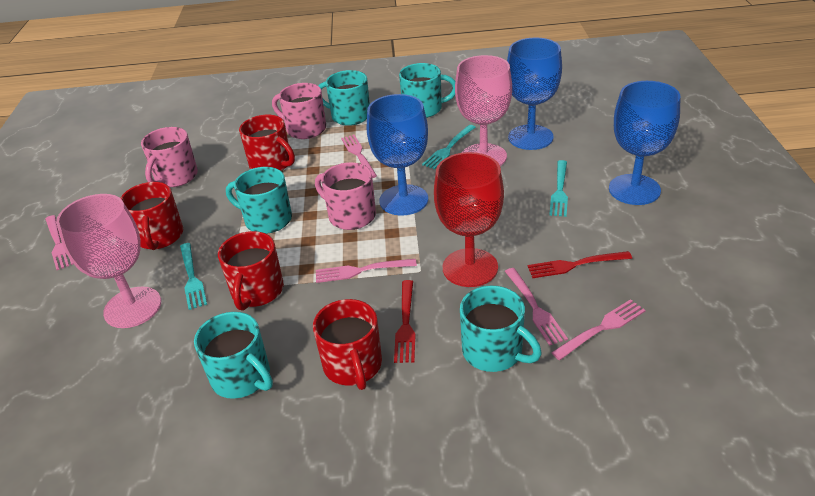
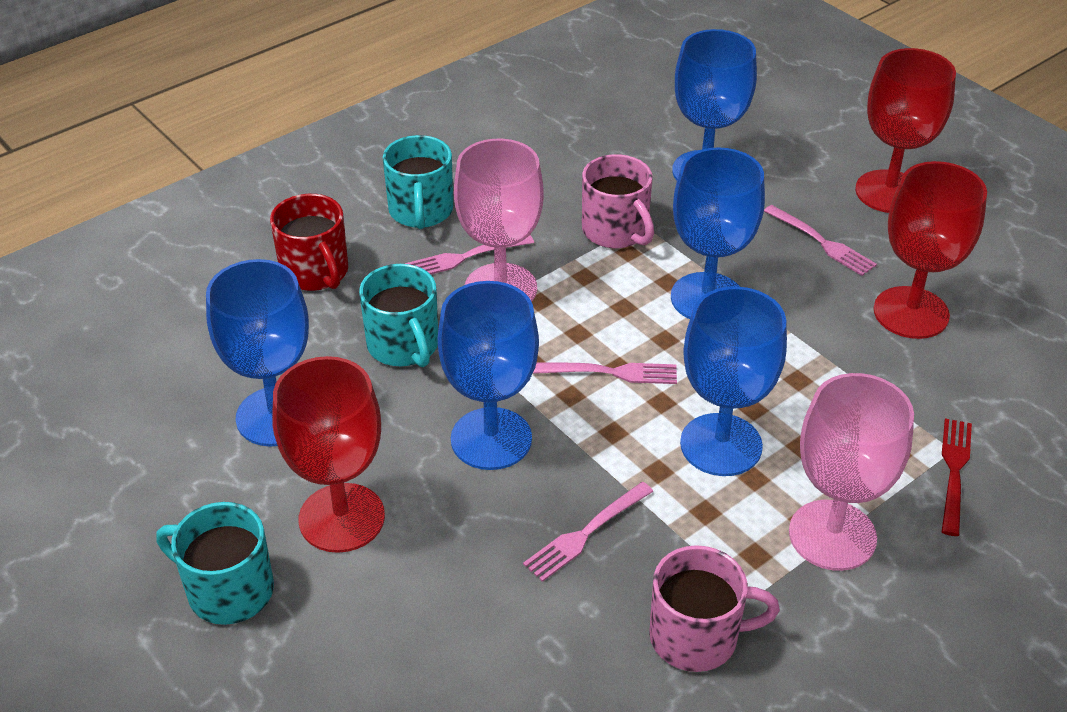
blue goblet: 3 -> 5
pink fork: 5 -> 4
pink mug: 3 -> 2
red fork: 2 -> 1
red goblet: 1 -> 3
red mug: 4 -> 1
turquoise fork: 3 -> 0
turquoise mug: 5 -> 3

